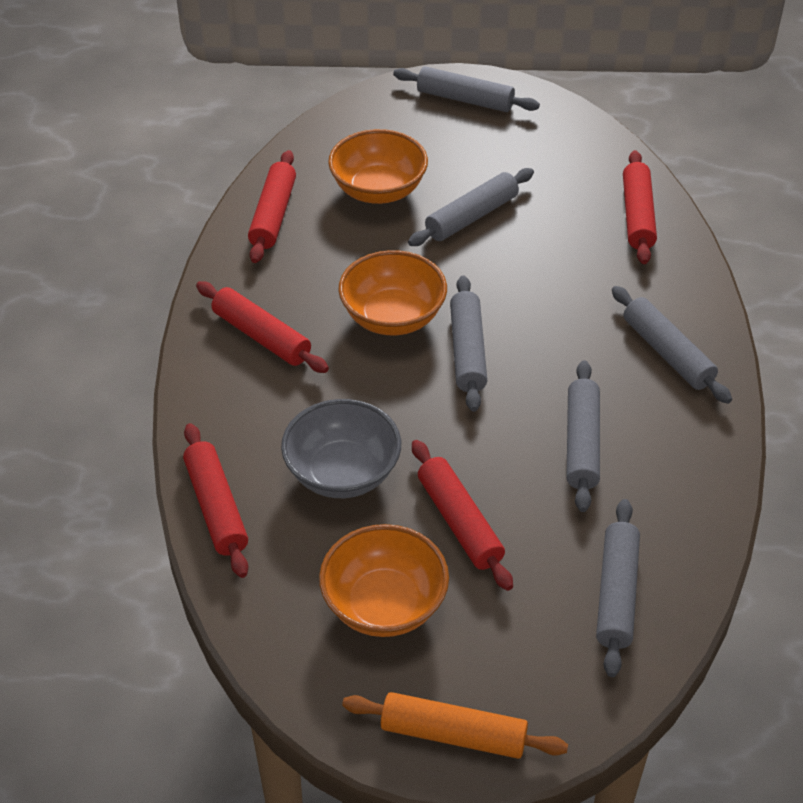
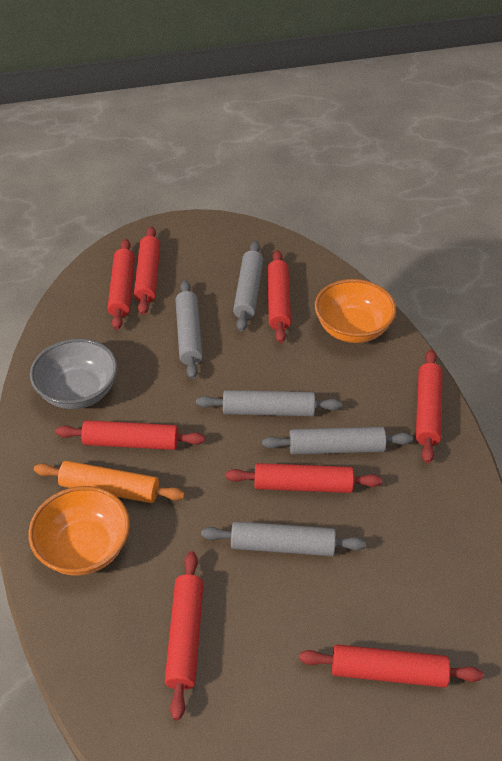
grey rolling pin: 6 -> 5
orange bowl: 3 -> 2
red rolling pin: 5 -> 8

